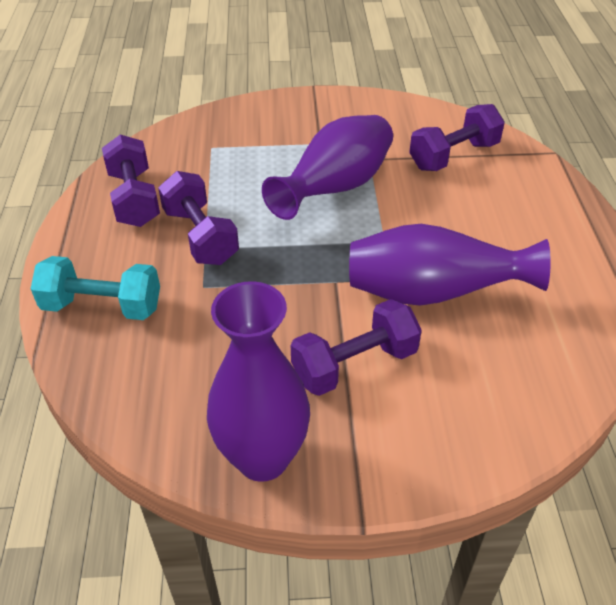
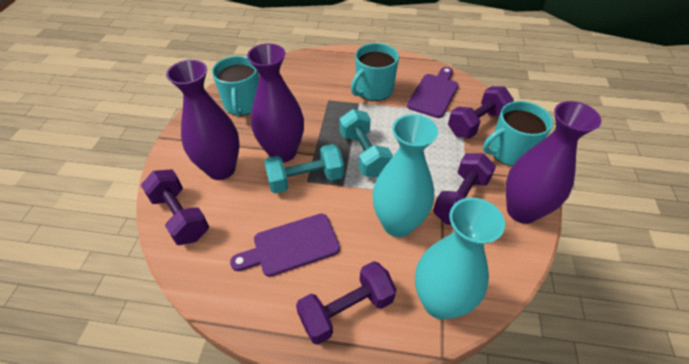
purple cutting board: 0 -> 2
turquoise dumbbell: 1 -> 2
turquoise mug: 0 -> 3
turquoise vase: 0 -> 2

